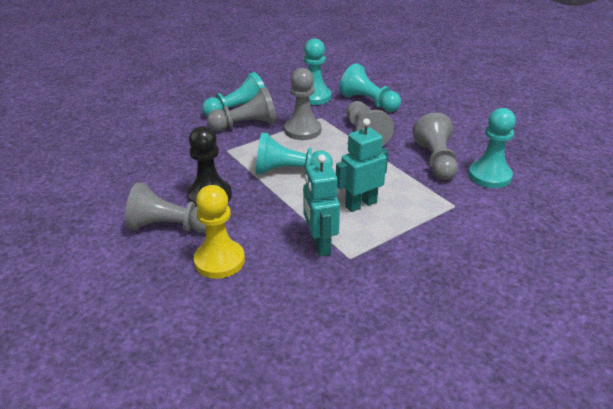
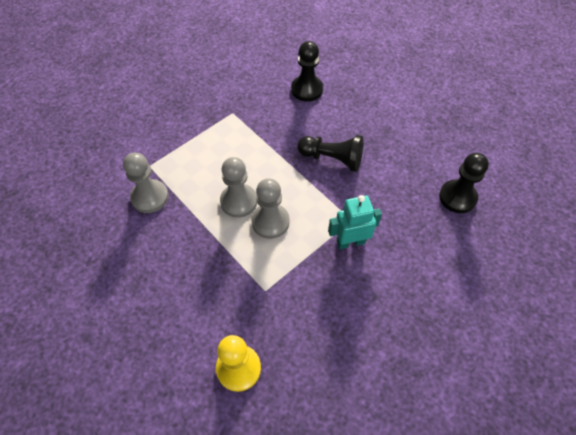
black pawn: 1 -> 3
grey pawn: 5 -> 3
turquoise pawn: 5 -> 0
turquoise robot: 2 -> 1

